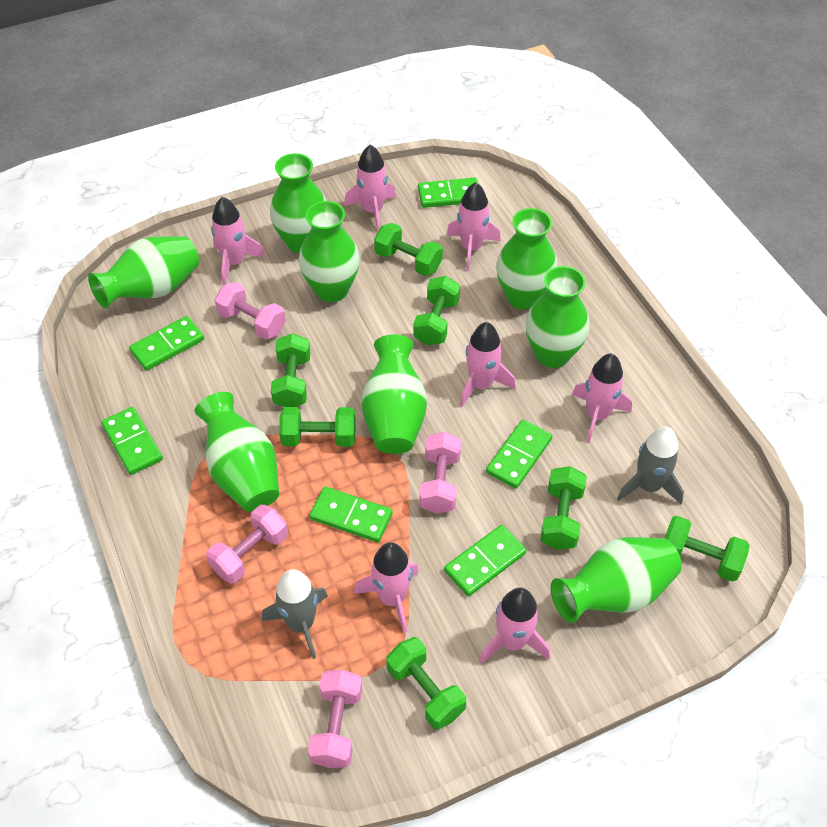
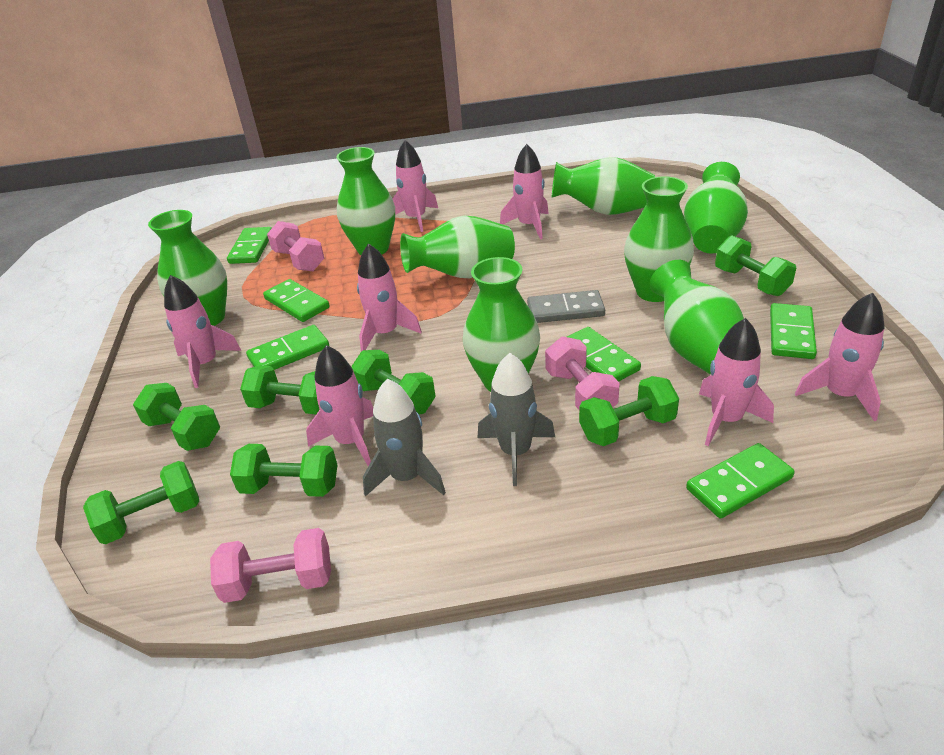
grey domino: 0 -> 1
pink dumbbell: 4 -> 3

